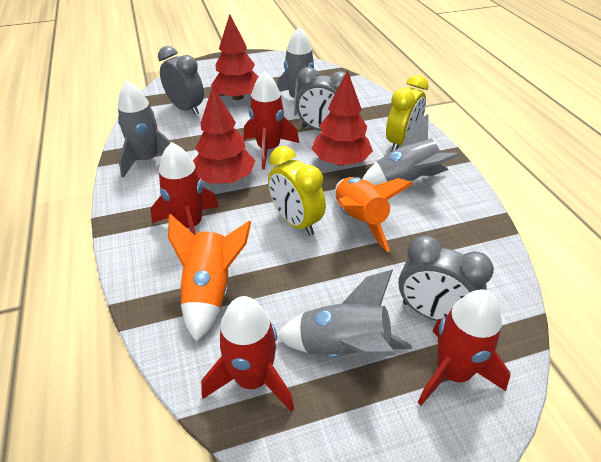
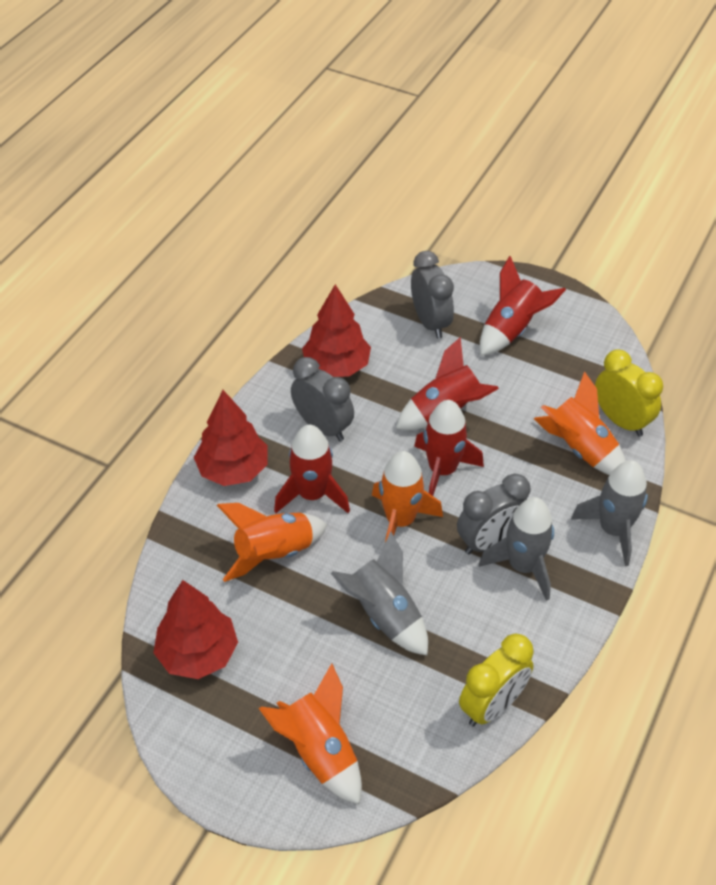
grey rocket: 4 -> 3
orange rocket: 2 -> 4

